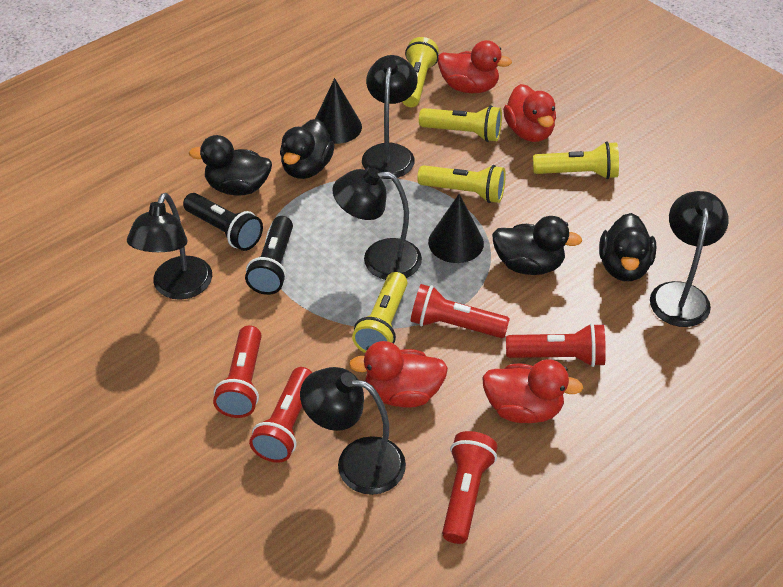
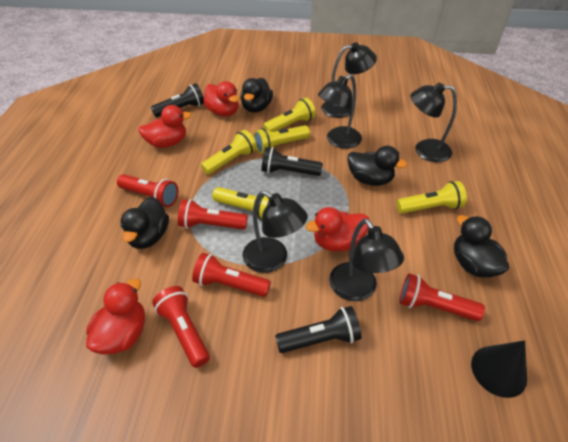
black cone: 2 -> 1
black flashlight: 2 -> 3

